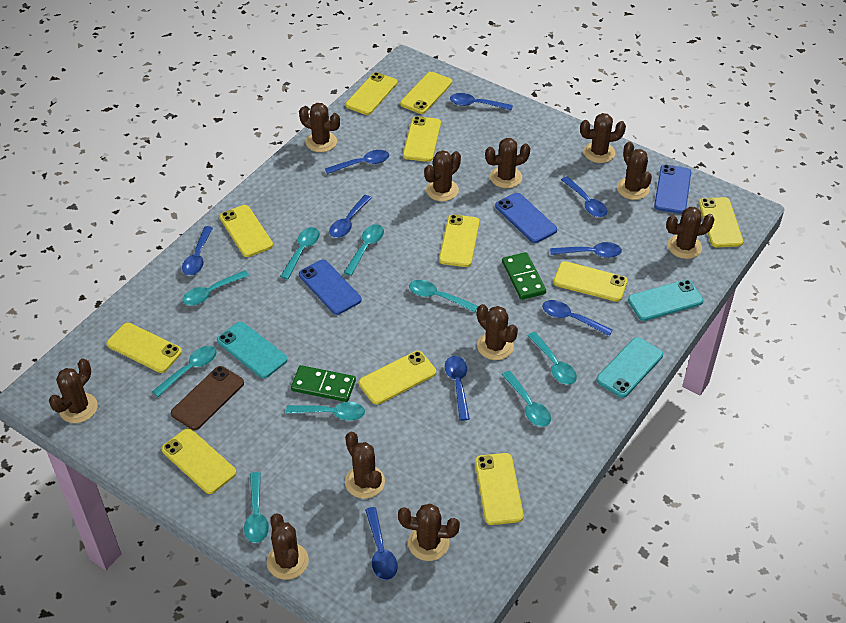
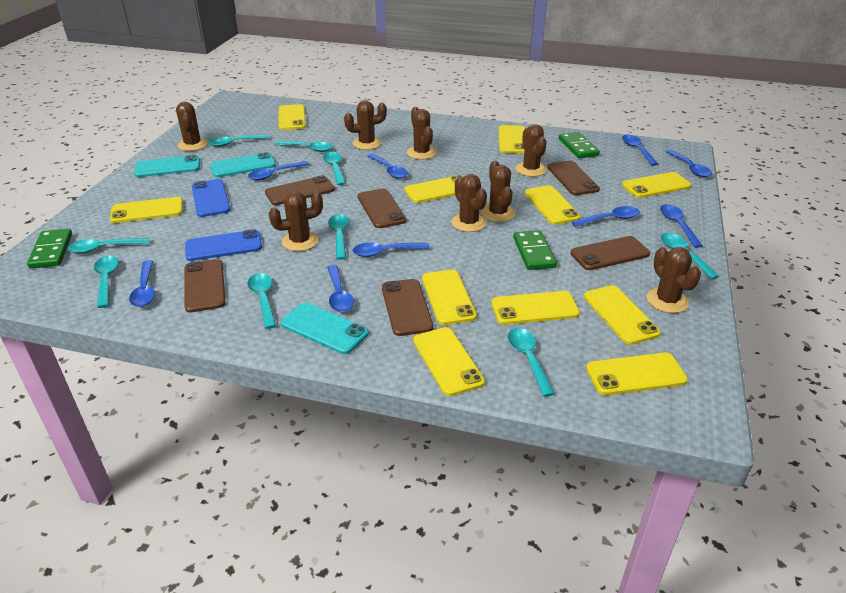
blue phone: 3 -> 2
brown cactus: 11 -> 8
brown phone: 1 -> 6
green domino: 2 -> 3

